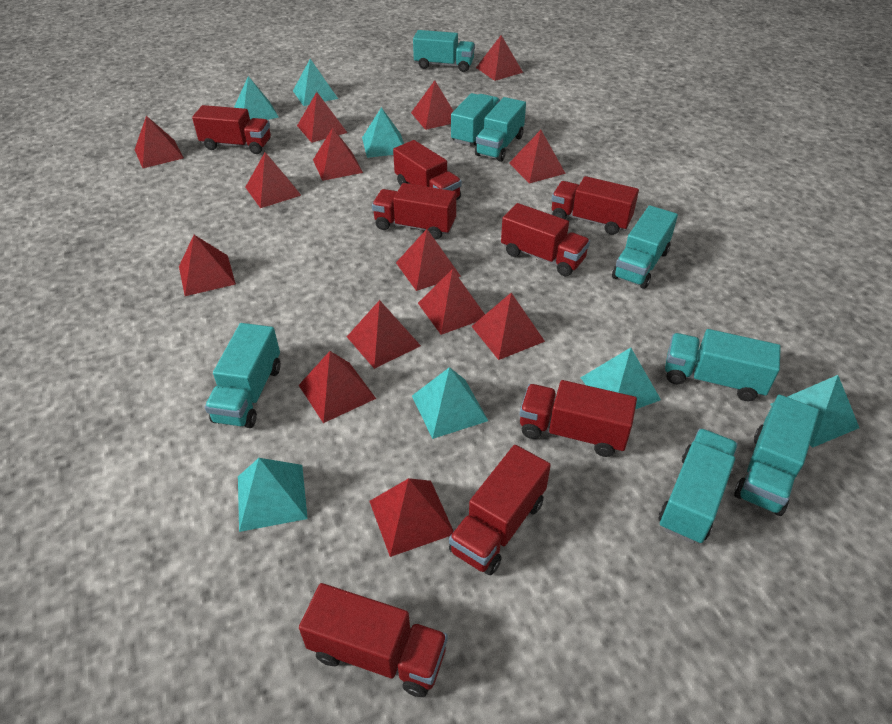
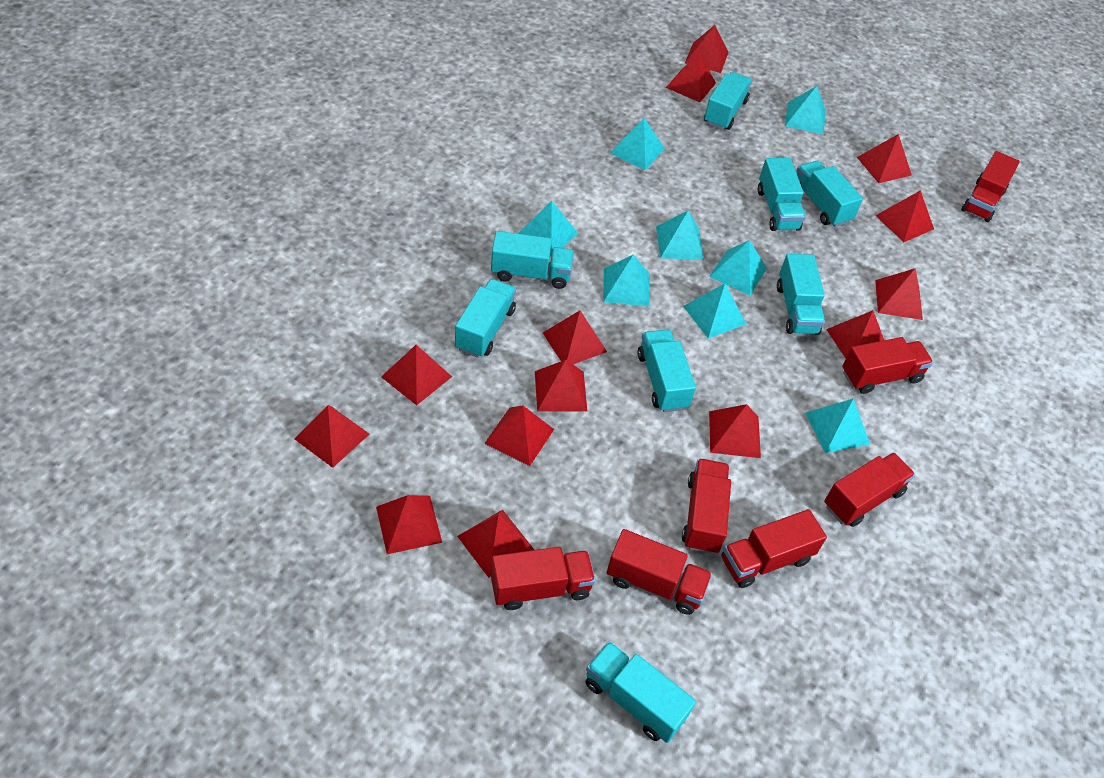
red truck: 8 -> 7
turquoise pyramid: 7 -> 8

